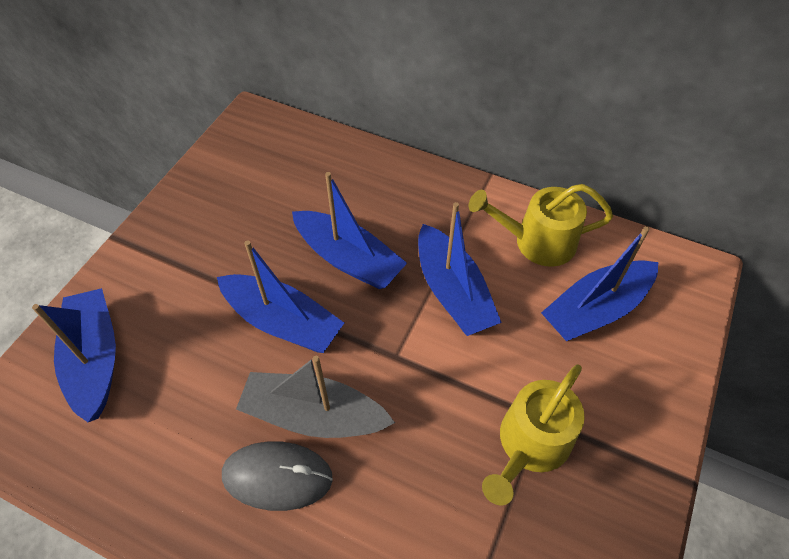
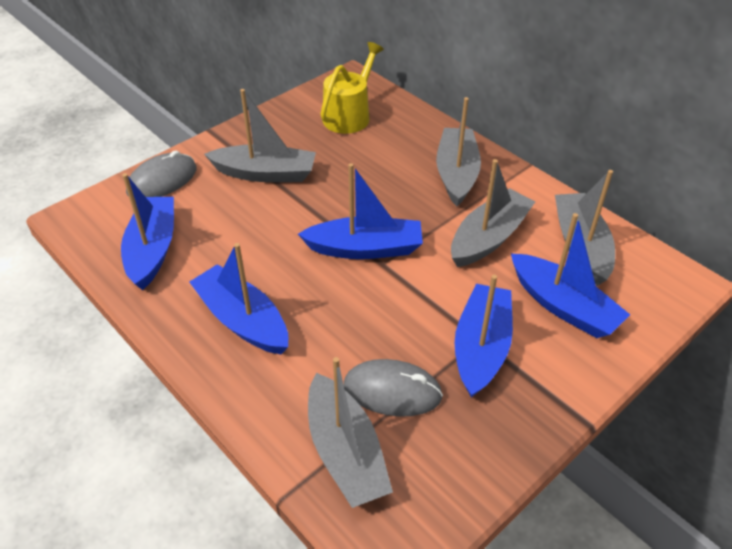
grey boat: 1 -> 5
grey mouse: 1 -> 2
yellow watering can: 2 -> 1

